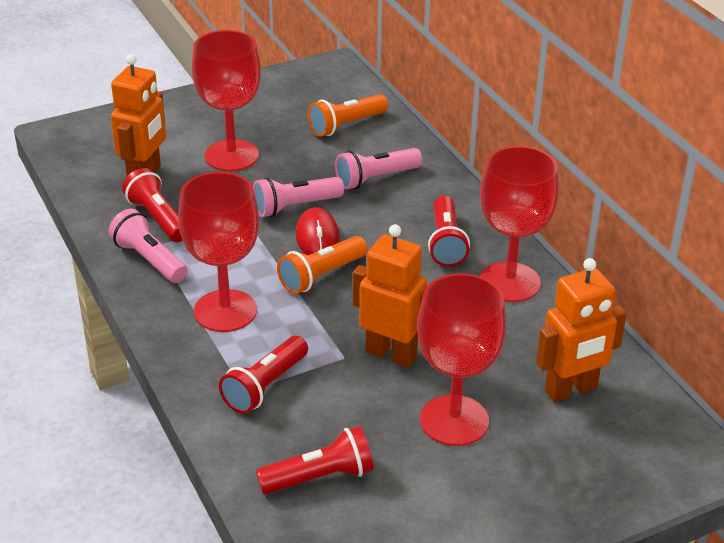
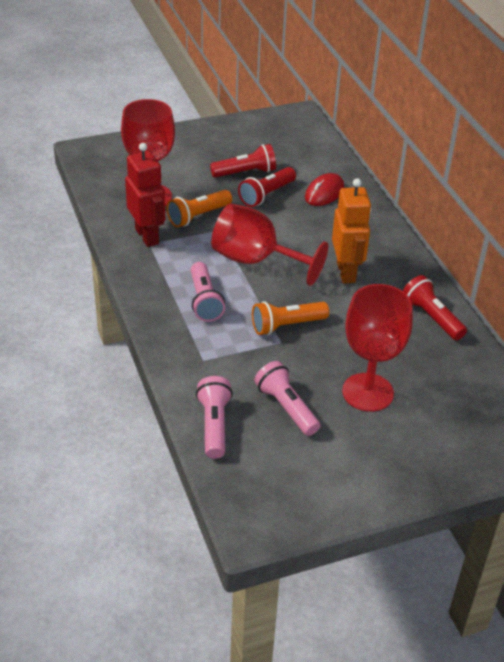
orange robot: 3 -> 1
red flashlight: 4 -> 3
red goblet: 4 -> 3
red robot: 0 -> 1

